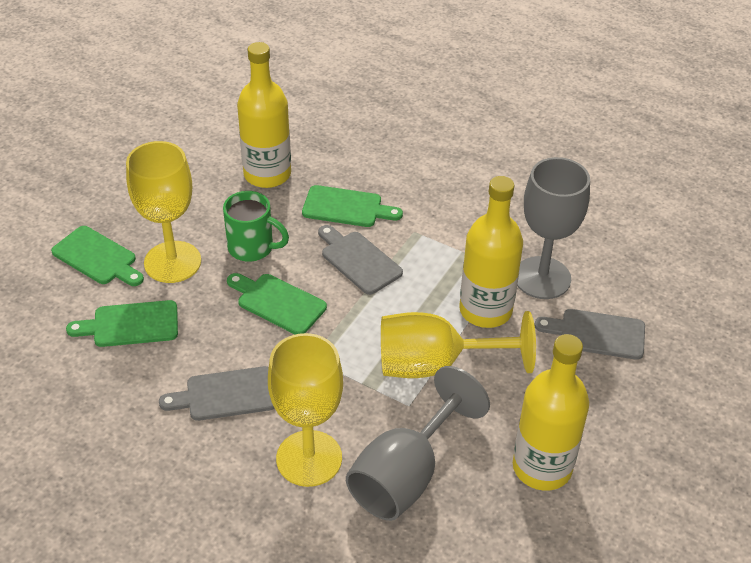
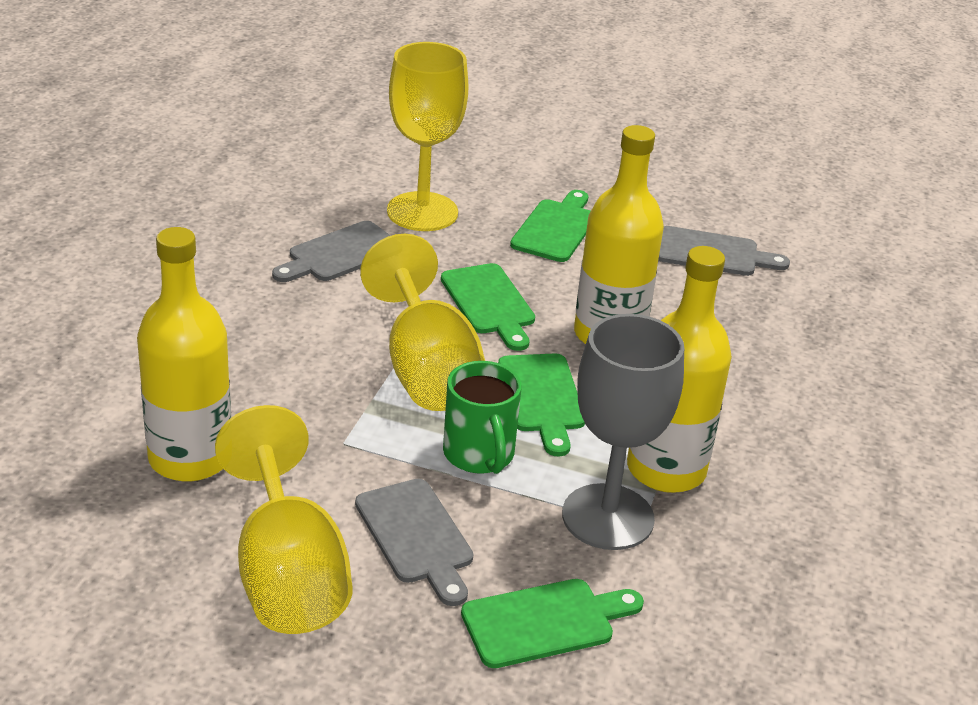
grey goblet: 2 -> 1

